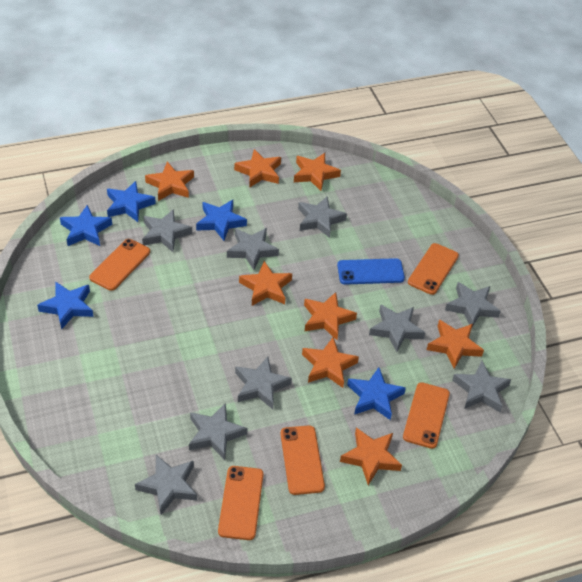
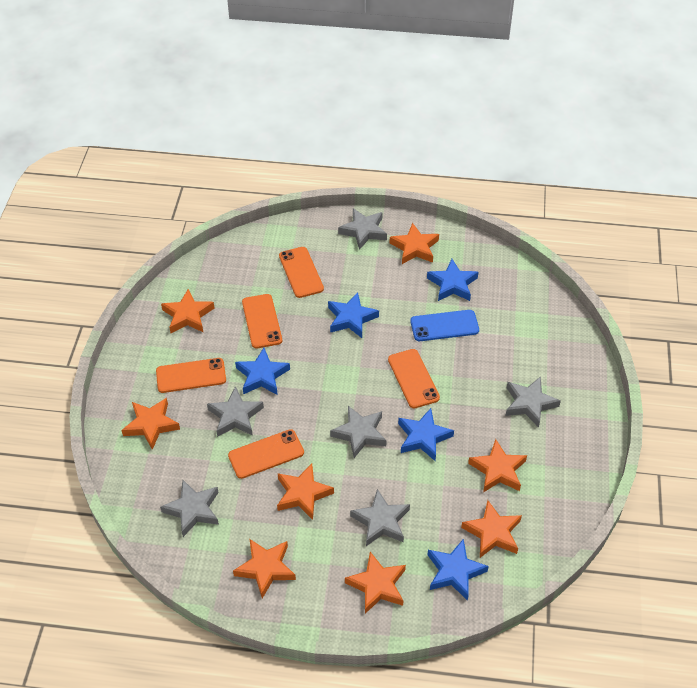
grey star: 9 -> 6

